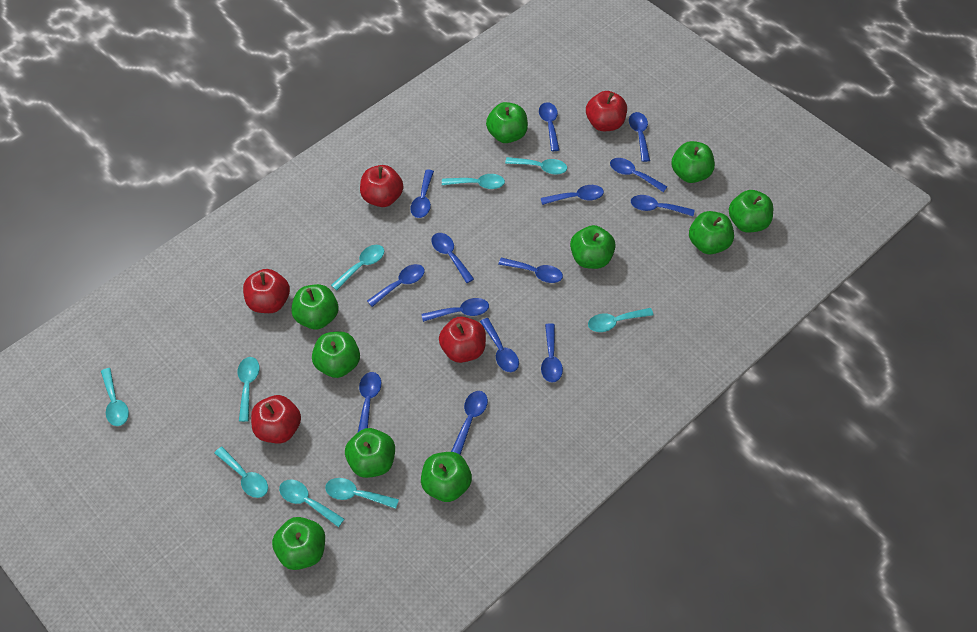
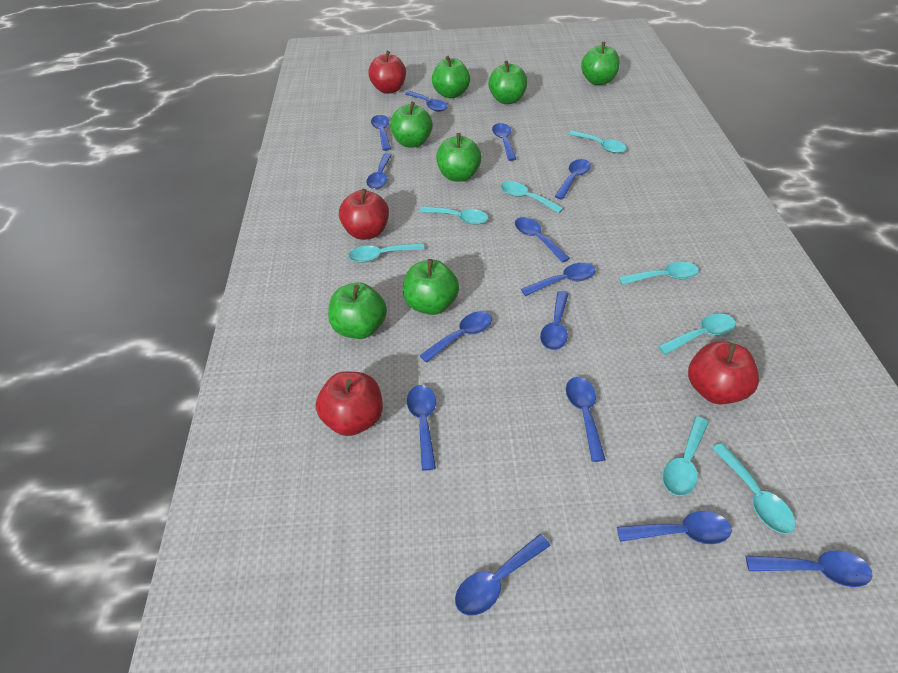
green apple: 10 -> 7
red apple: 5 -> 4
turquoise spoon: 9 -> 8

